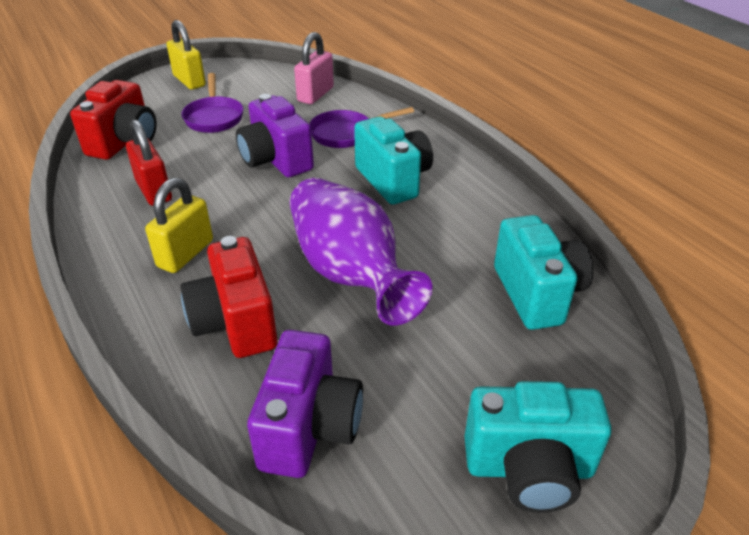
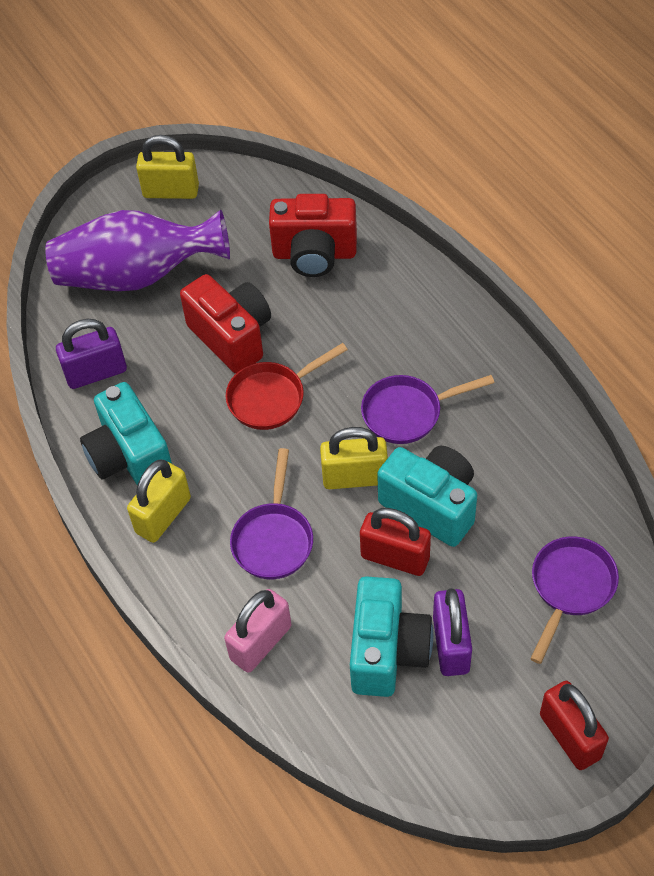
purple camera: 2 -> 0
purple padlock: 0 -> 2
purple pan: 2 -> 3
red padlock: 1 -> 2
red pan: 0 -> 1
yellow padlock: 2 -> 3

